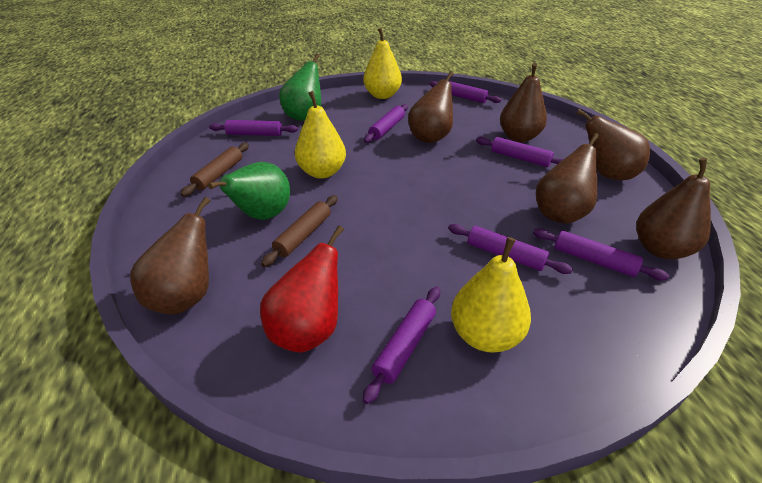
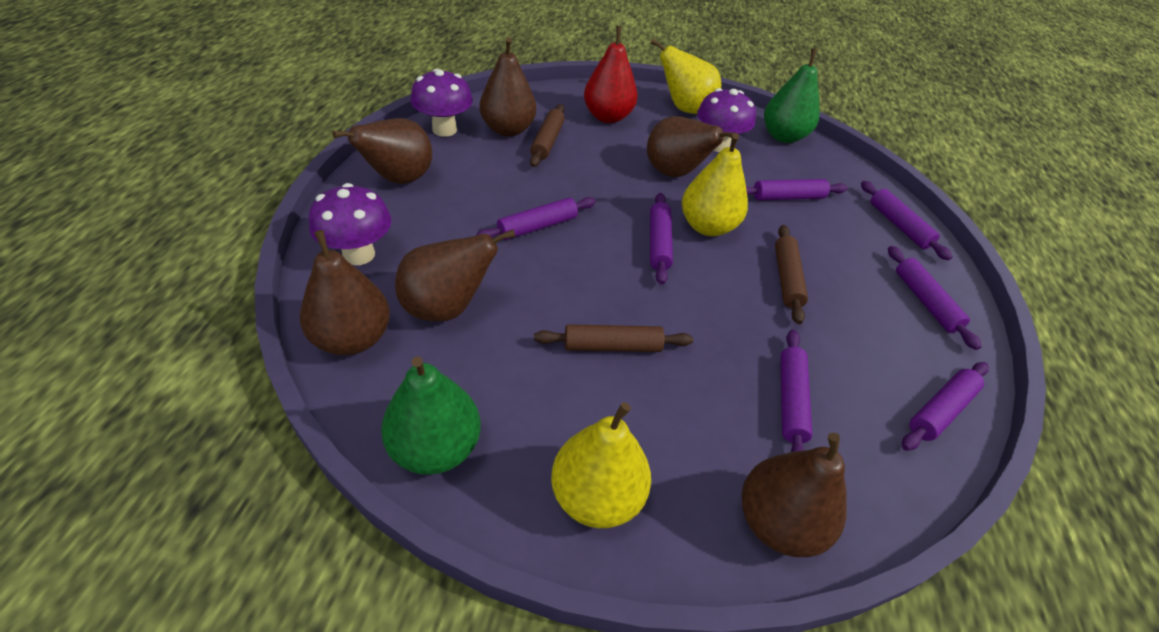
brown rolling pin: 2 -> 3
purple mushroom: 0 -> 3

